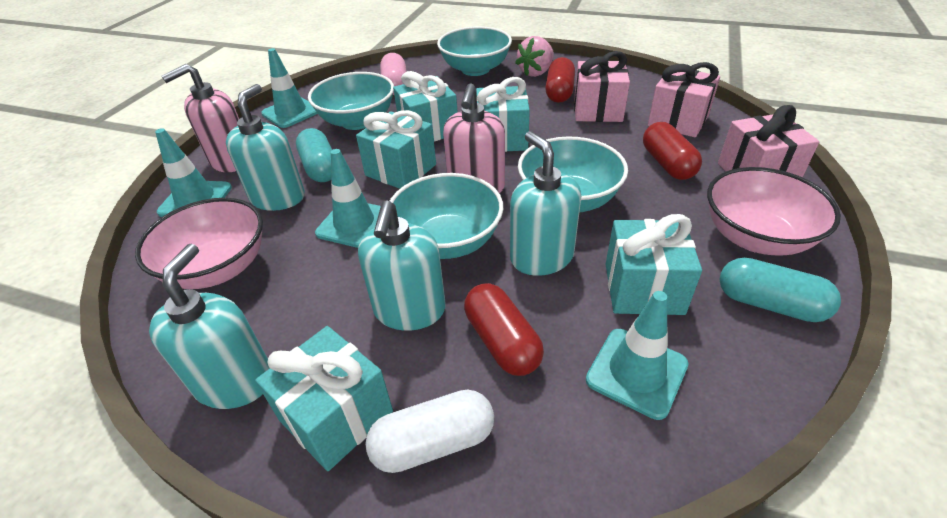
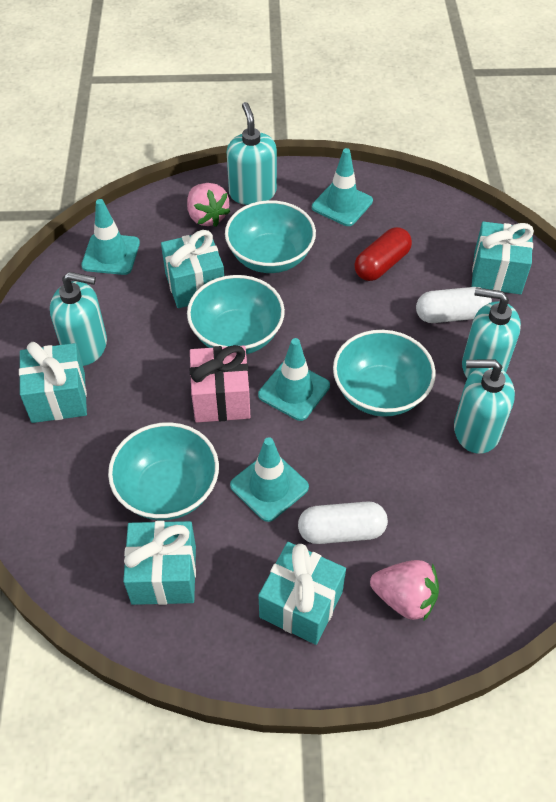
pink bowl: 2 -> 0
pink capsule: 1 -> 0
pink gift: 3 -> 1
pink soap dispenser: 2 -> 0
pink strawberry: 1 -> 2
red capsule: 3 -> 1
turquoise capsule: 2 -> 0
white capsule: 1 -> 2

